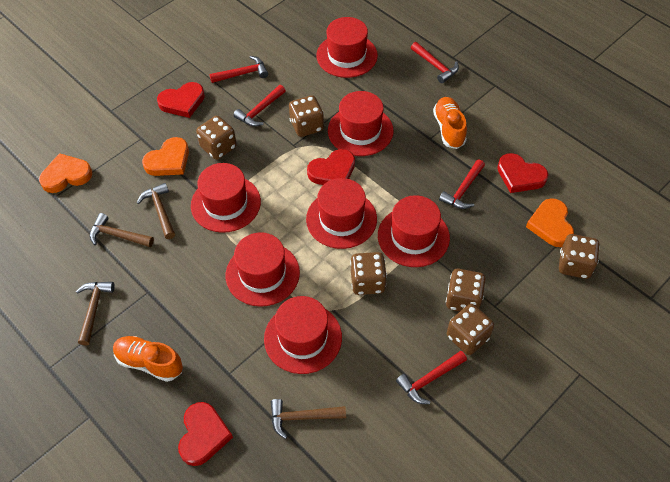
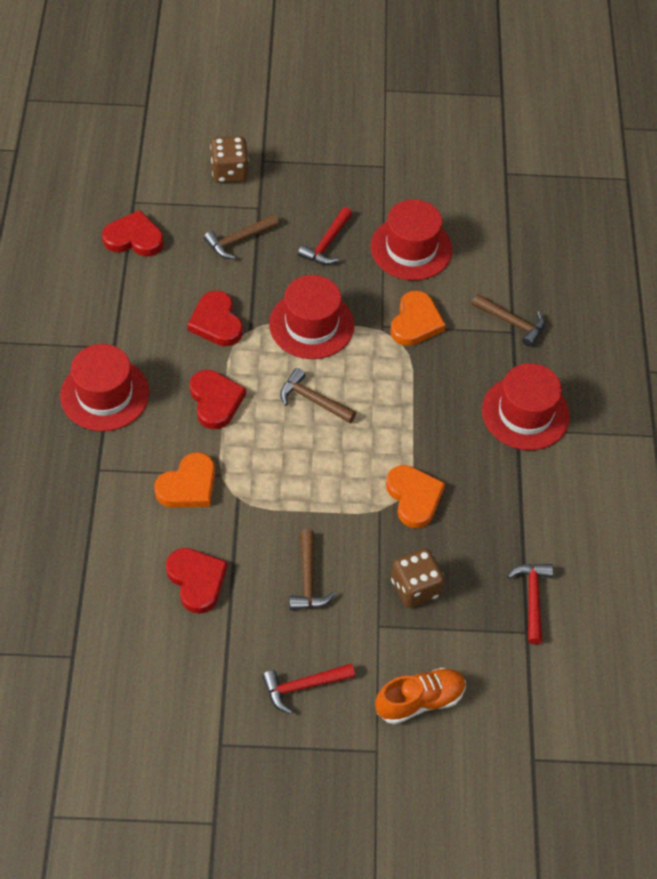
brown dice: 6 -> 2
orange shoe: 2 -> 1
red hammer: 5 -> 3
red hat: 7 -> 4

